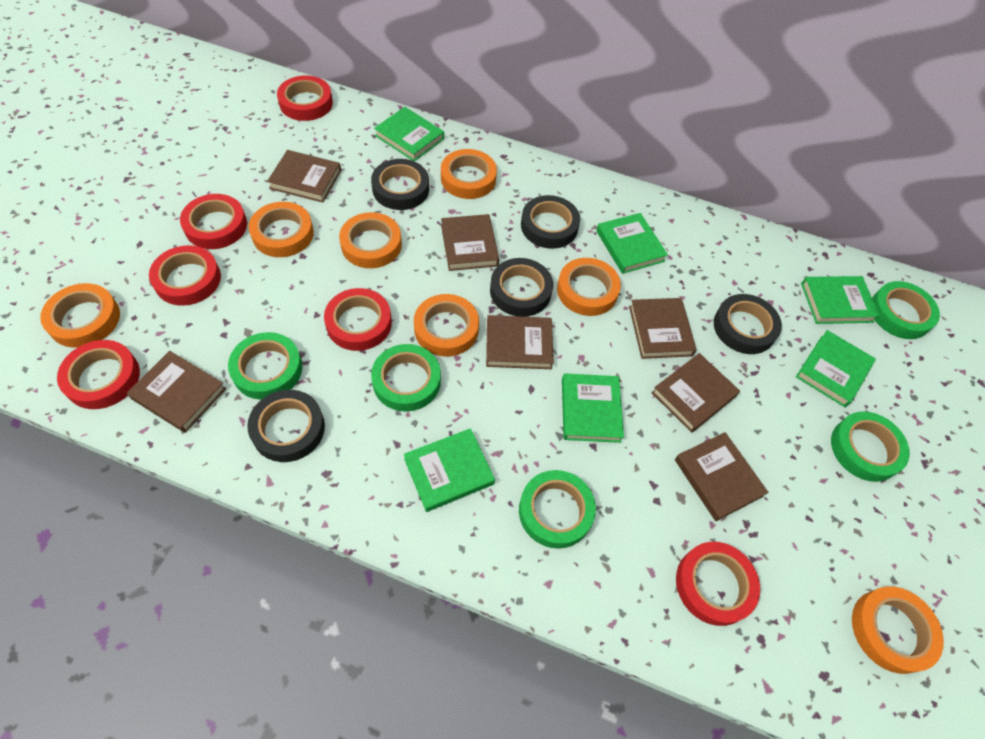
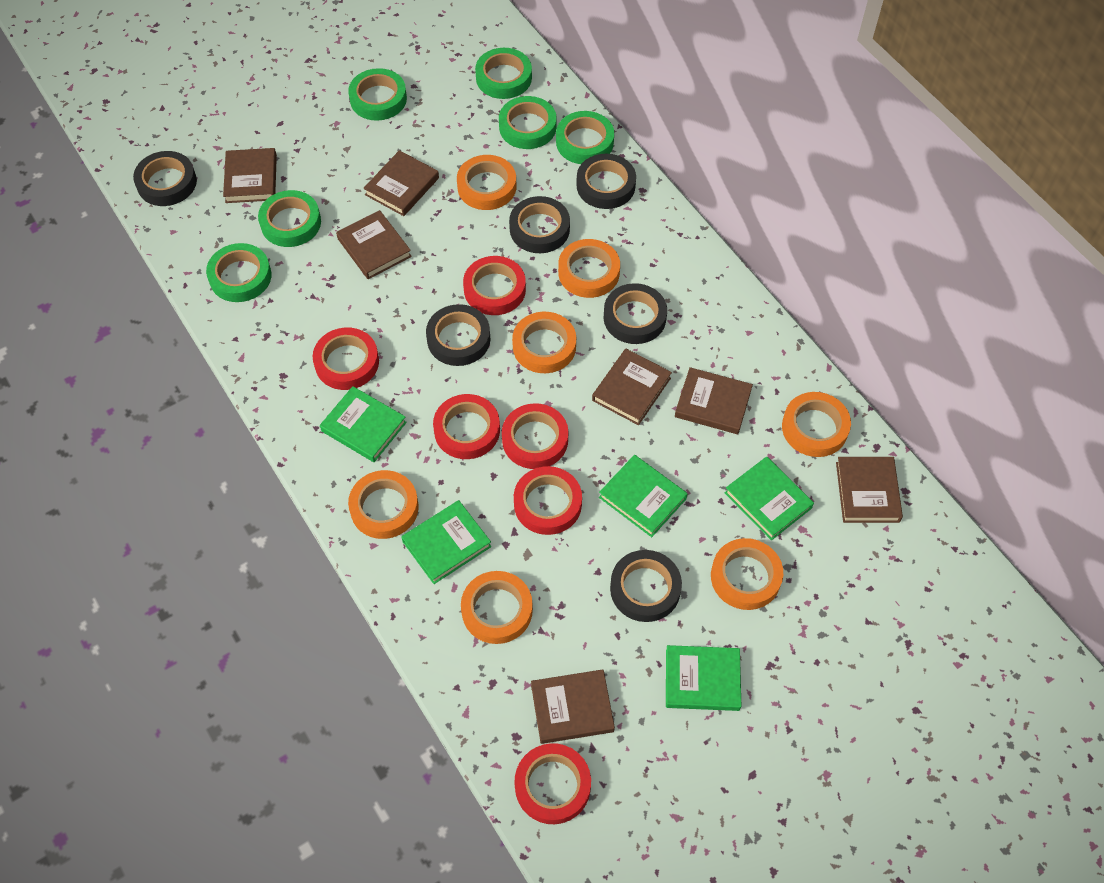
black tape: 5 -> 6
green book: 6 -> 5
green tape: 5 -> 6

